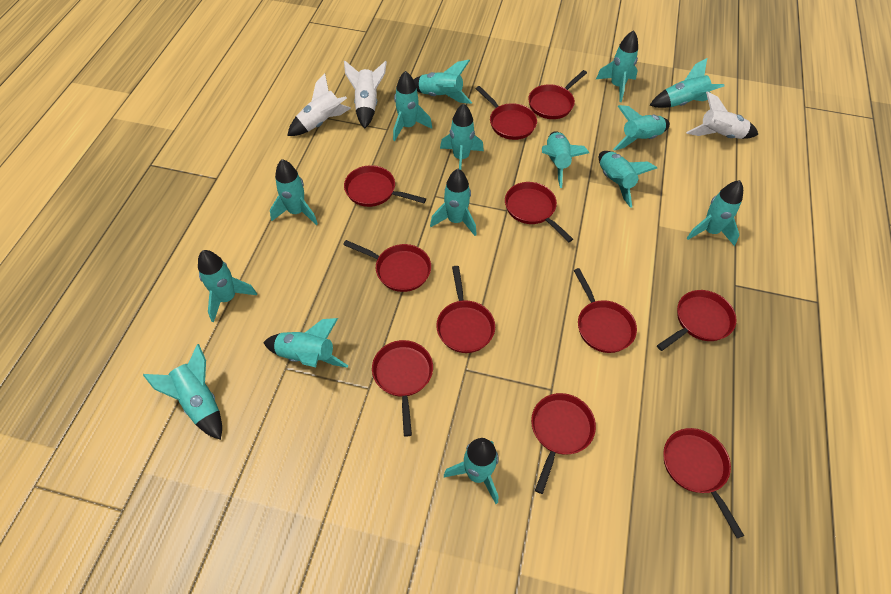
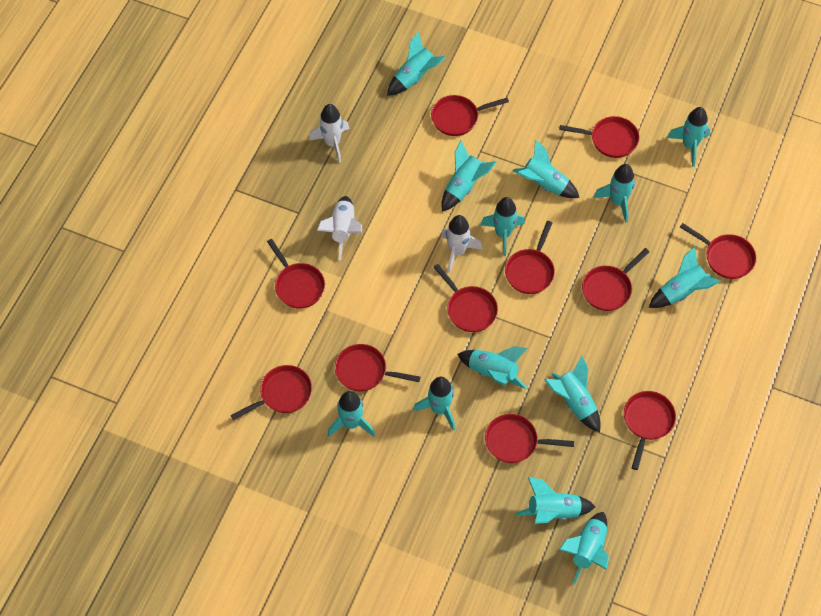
turquoise rocket: 15 -> 13

